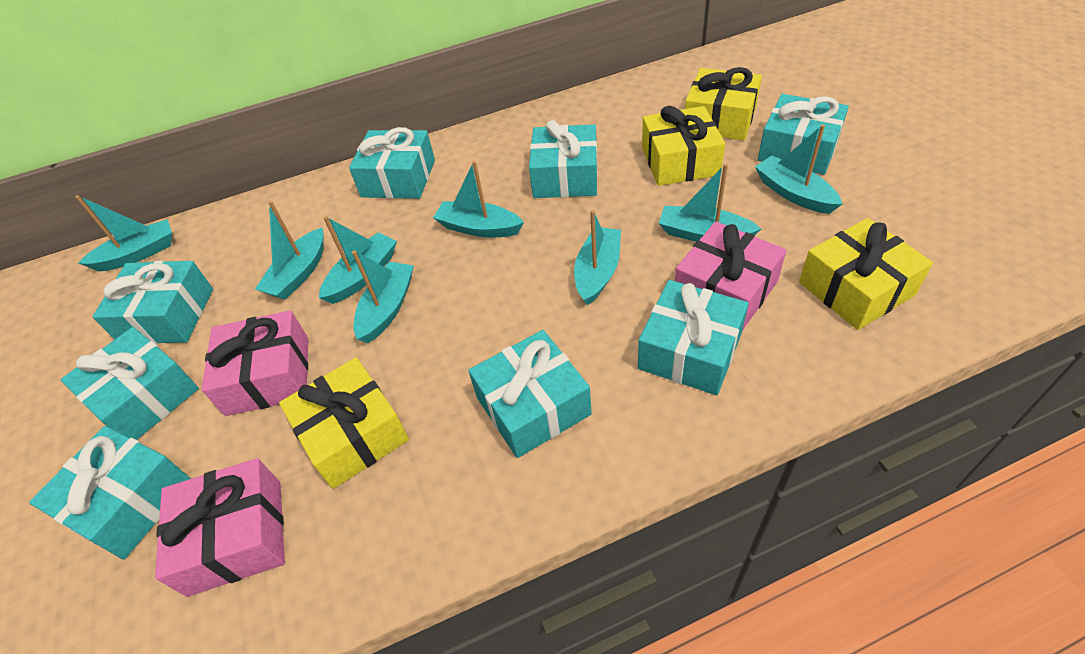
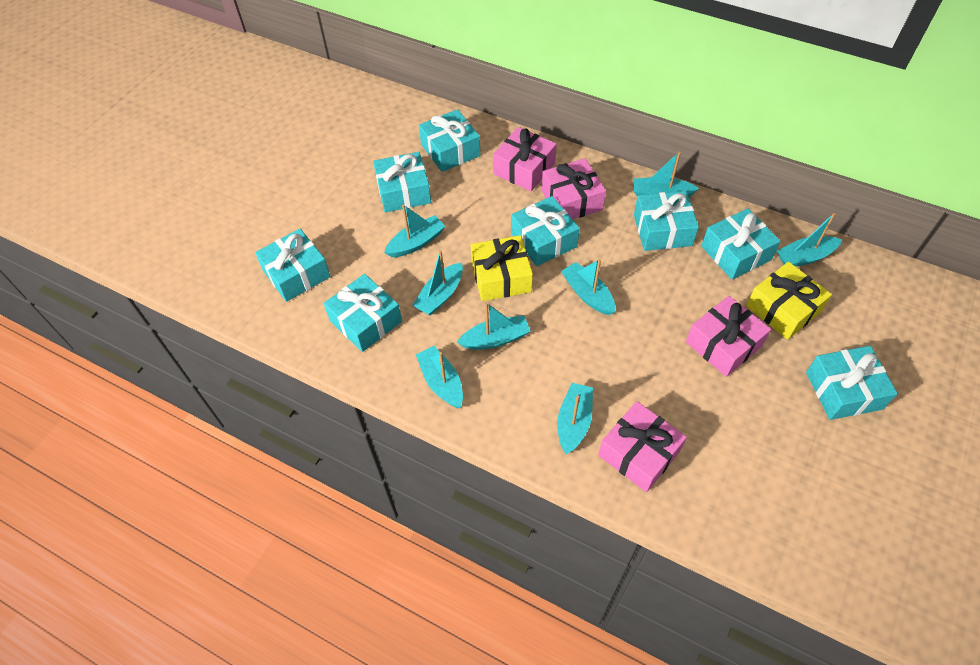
pink gift: 3 -> 4
yellow gift: 4 -> 2

